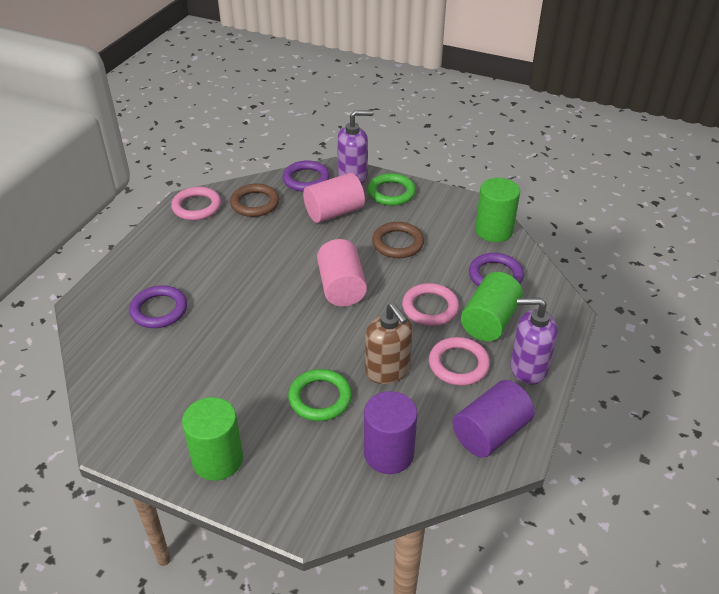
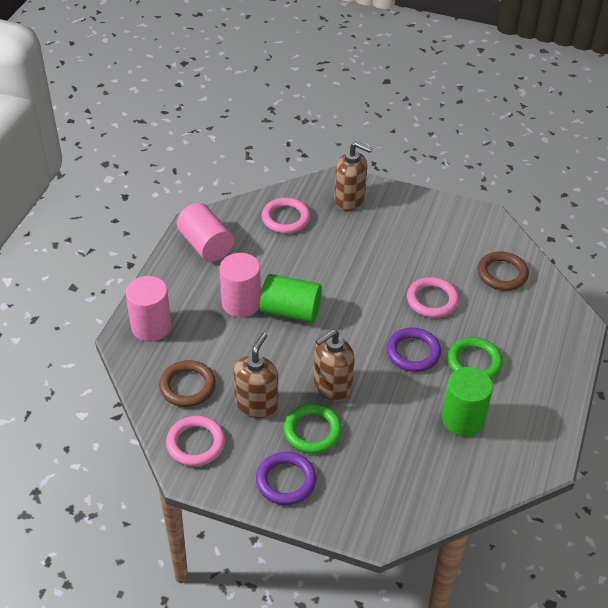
brown soap dispenser: 1 -> 3
green cylinder: 3 -> 2
pink cylinder: 2 -> 3
purple cylinder: 2 -> 0
purple ring: 3 -> 2
purple soap dispenser: 2 -> 0

